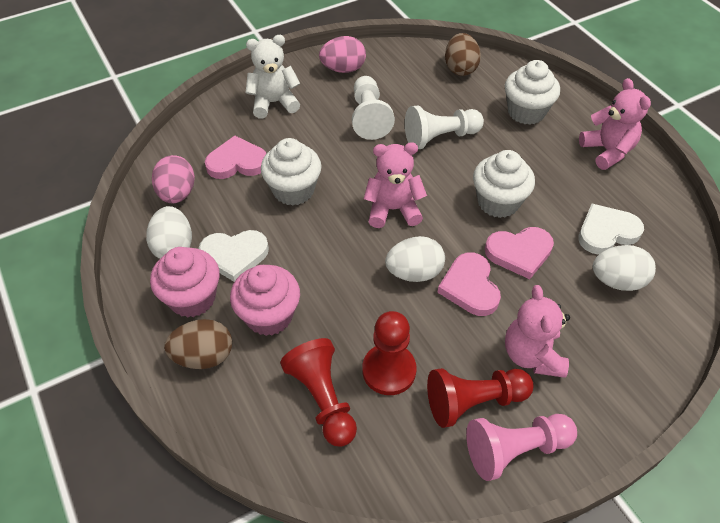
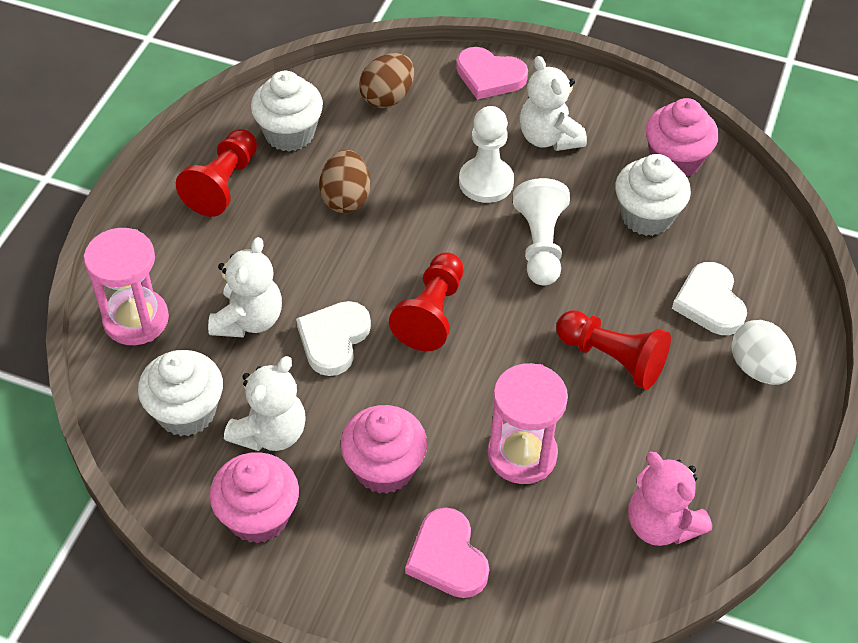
pink cupcake: 2 -> 3
pink egg: 2 -> 0
pink heart: 3 -> 2
pink hourglass: 0 -> 2
pink pawn: 1 -> 0
pink teddy bear: 3 -> 1
white egg: 3 -> 1
white teddy bear: 1 -> 3

